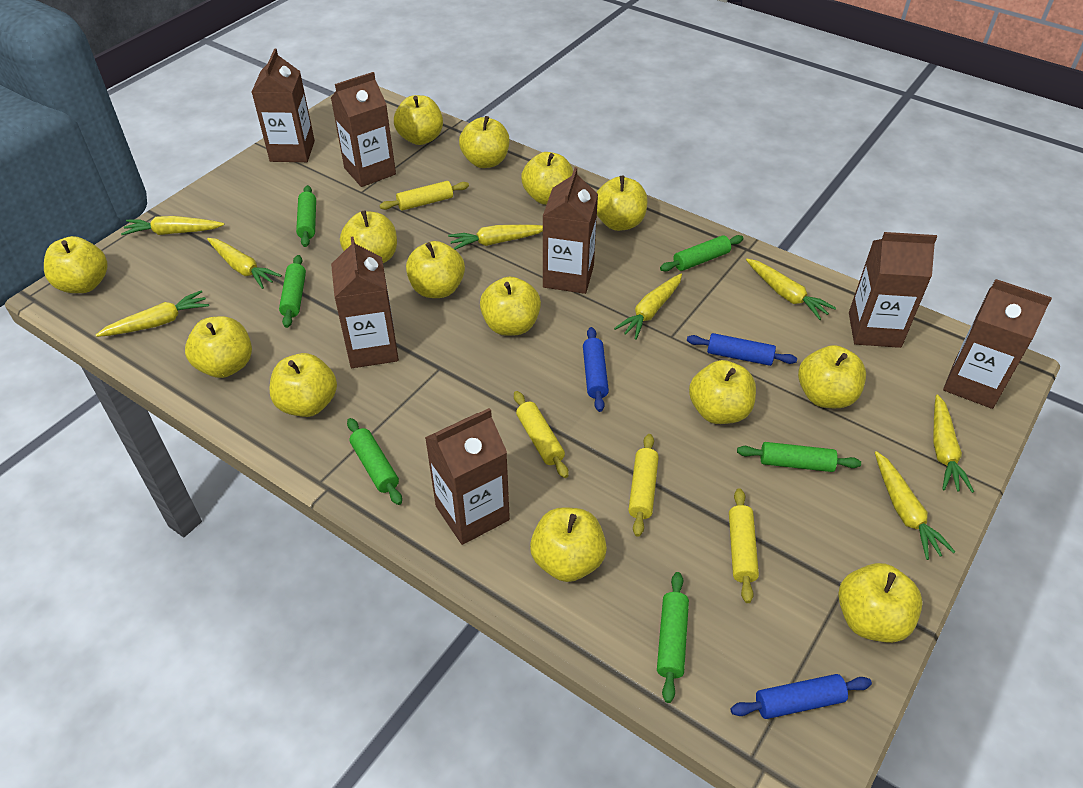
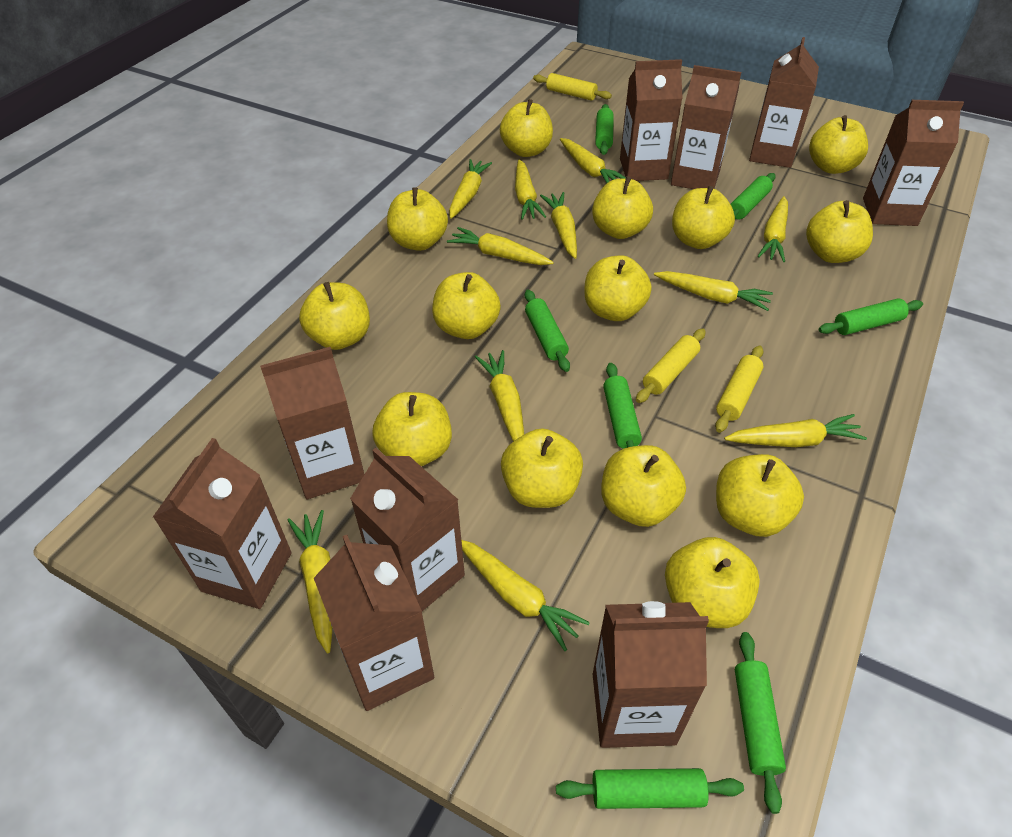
blue rolling pin: 3 -> 0
brown carton: 7 -> 9
green rolling pin: 6 -> 7
yellow carrot: 8 -> 11
yellow rolling pin: 4 -> 3

